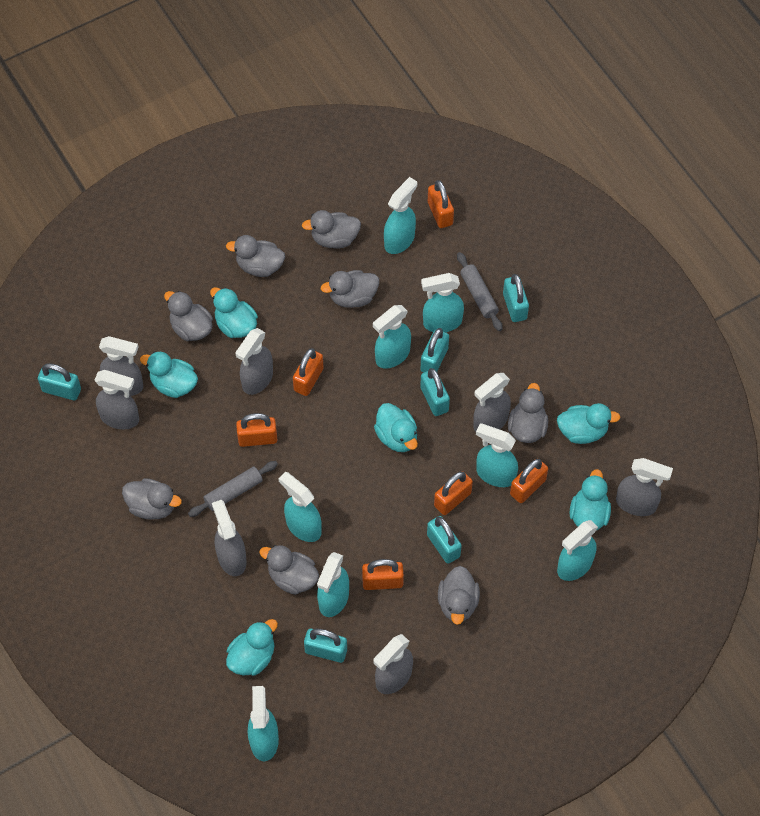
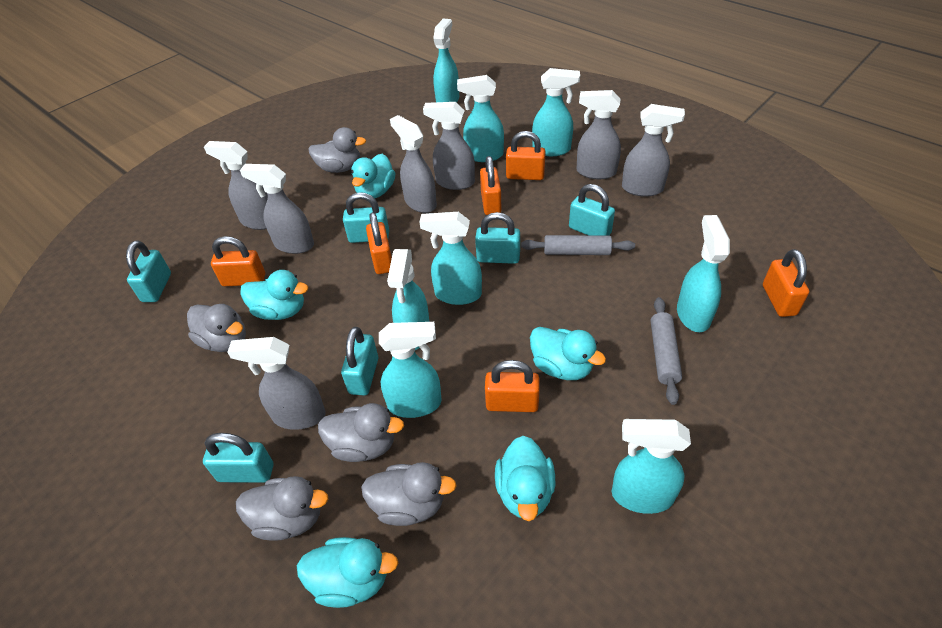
grey duck: 8 -> 5
turquoise duck: 6 -> 5

